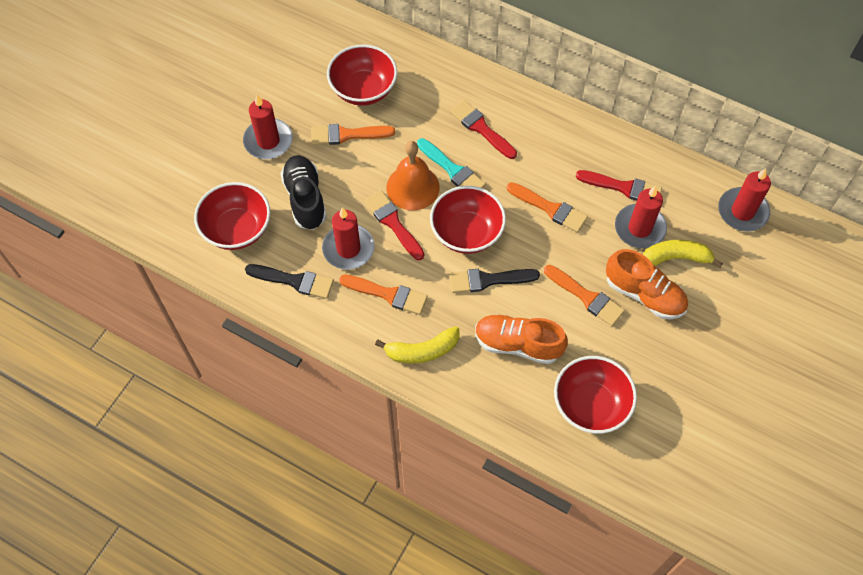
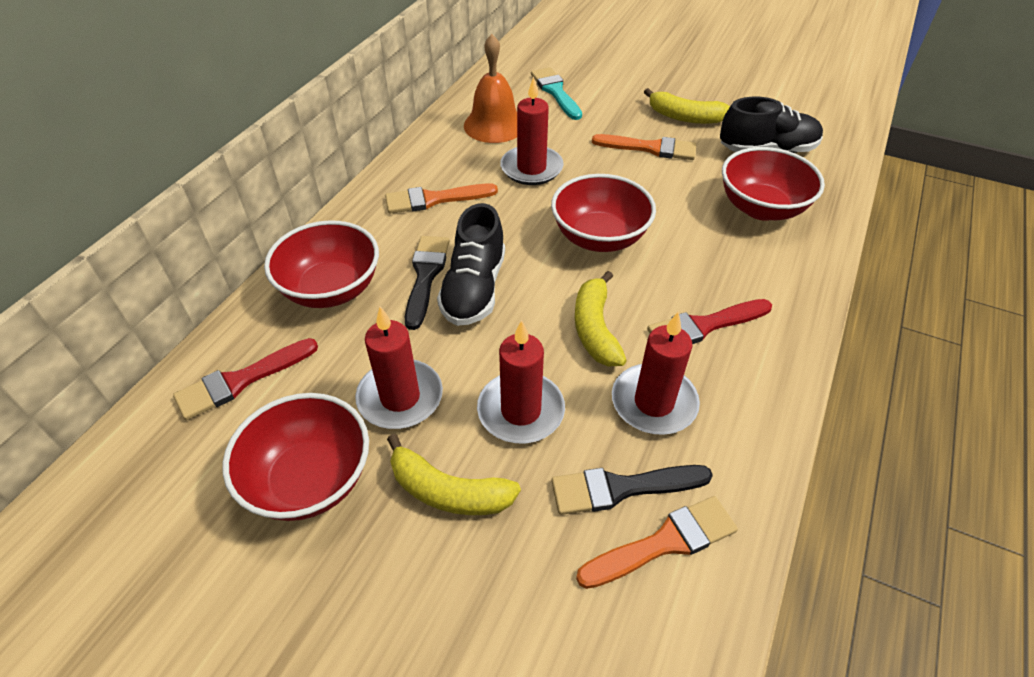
black shoe: 1 -> 2
orange brush: 4 -> 3
orange shoe: 2 -> 0
red brush: 3 -> 2
yellow banana: 2 -> 3

